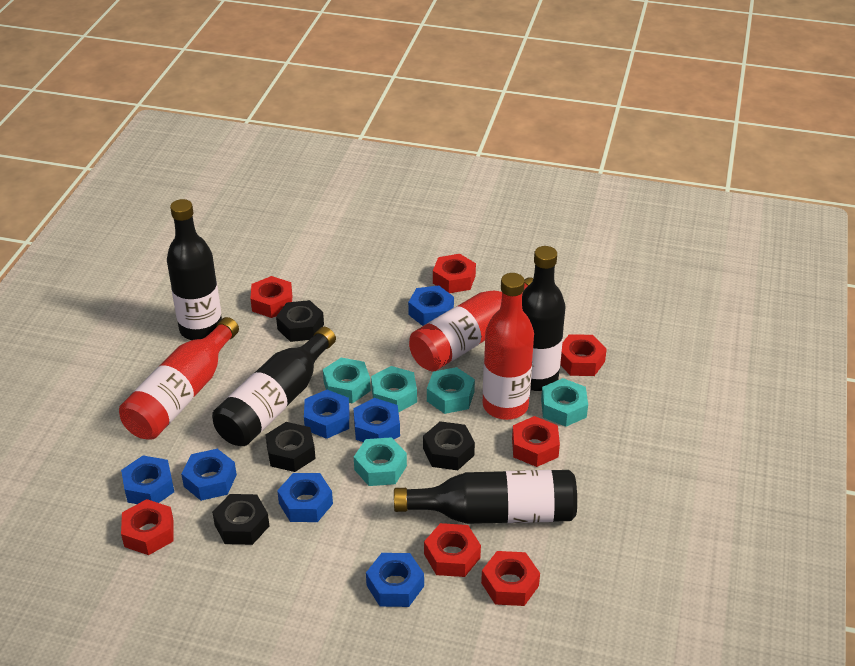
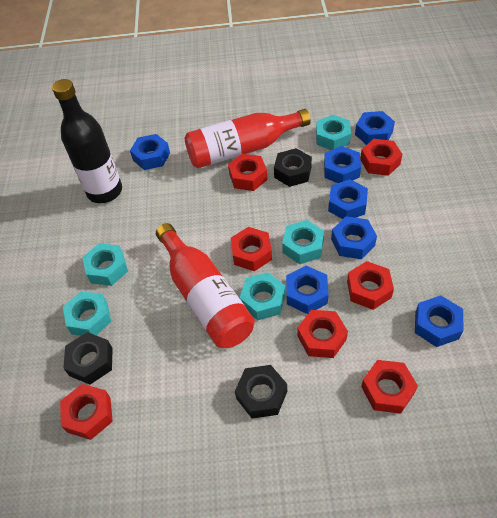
black bottle: 4 -> 1
black nut: 4 -> 3
red bottle: 3 -> 2

